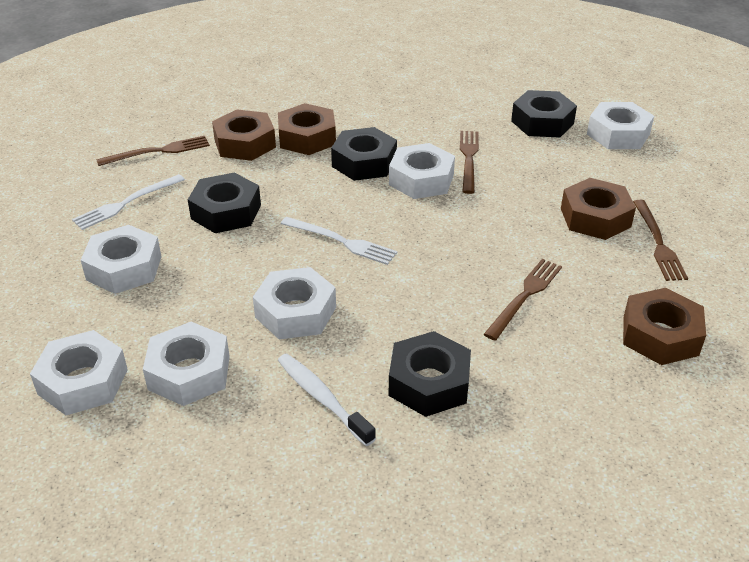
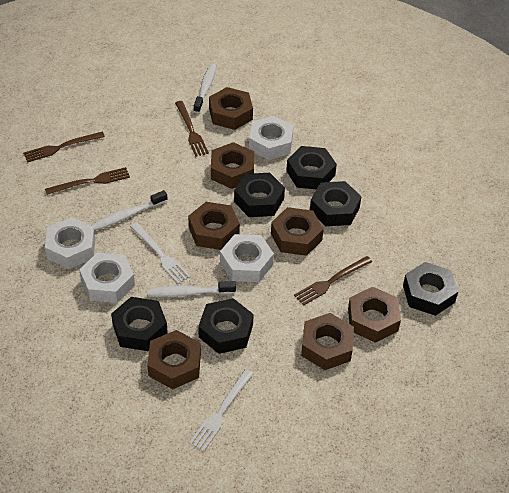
black nut: 4 -> 6
brown nut: 4 -> 7
white nut: 6 -> 4
white toothbrush: 1 -> 3

